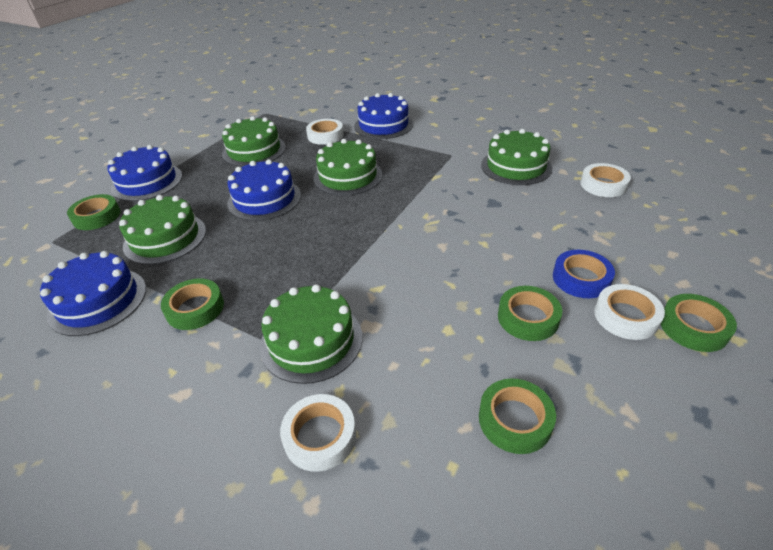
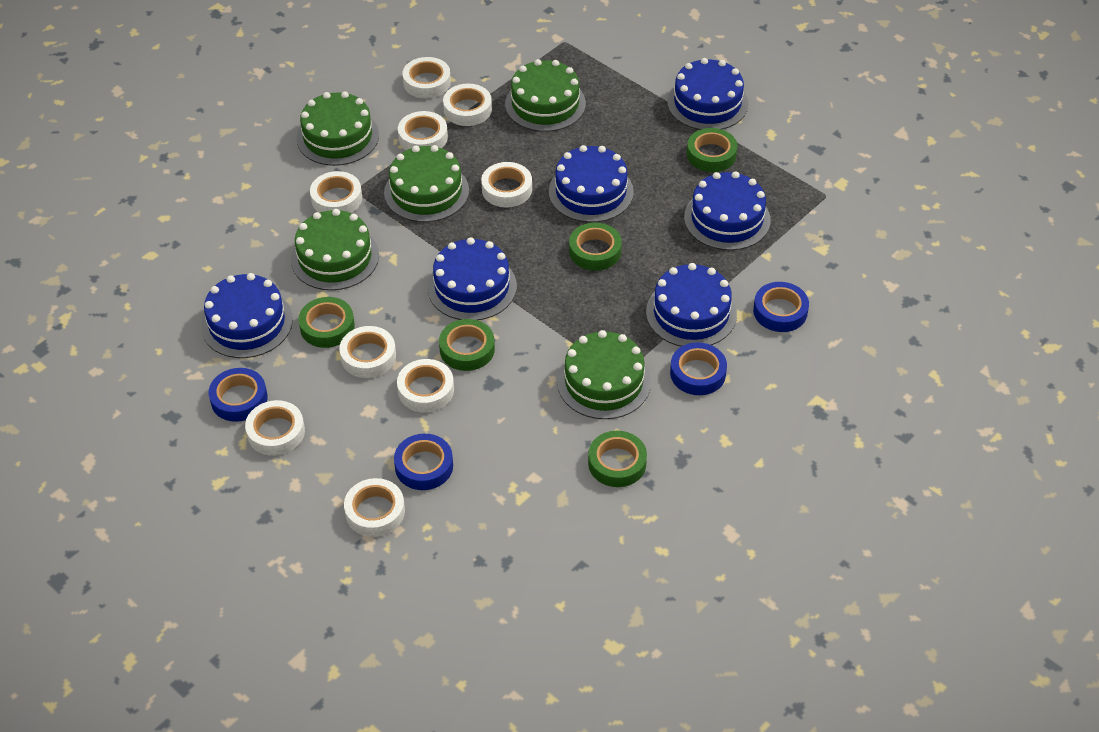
blue cake: 4 -> 6
blue tape: 1 -> 4
white tape: 4 -> 9

